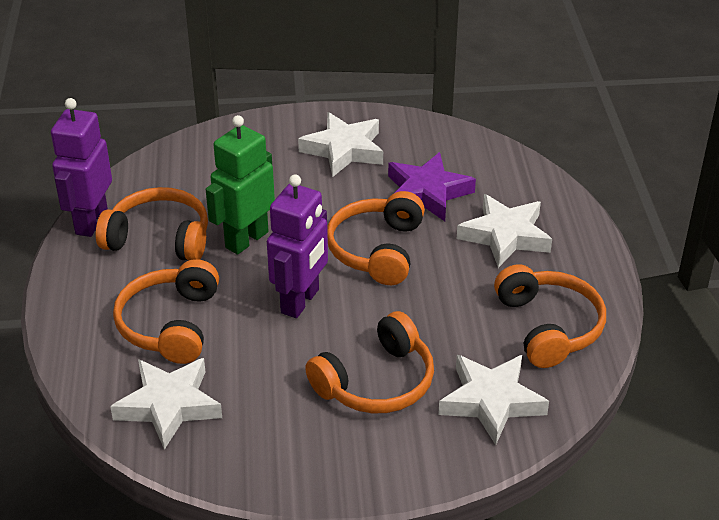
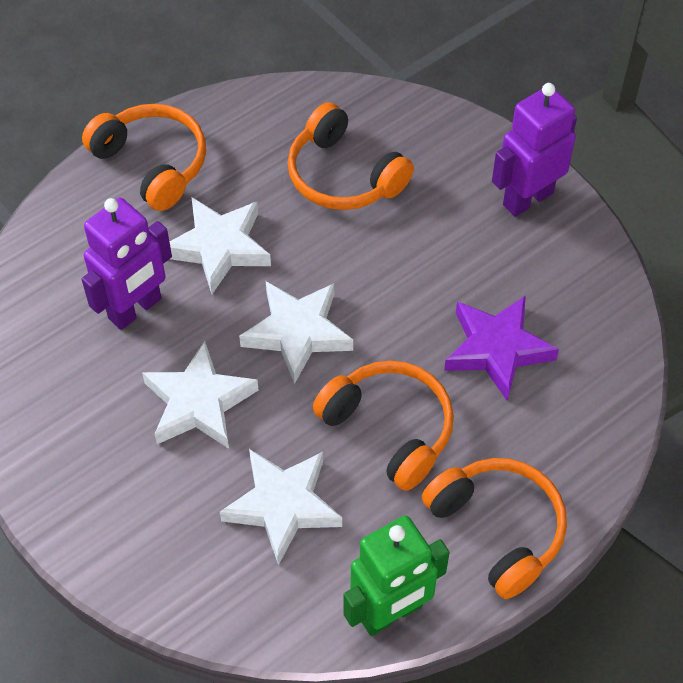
orange headphones: 5 -> 4

